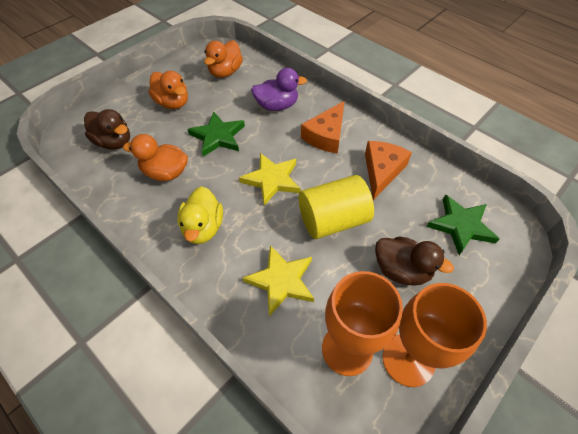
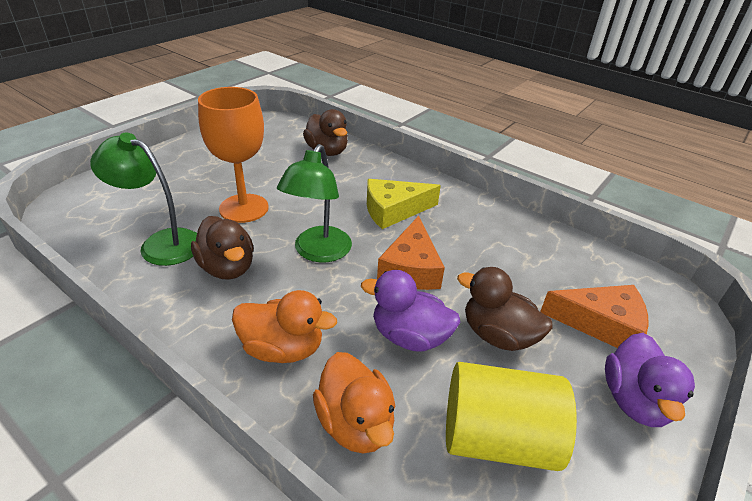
brown duck: 2 -> 3
green lamp: 0 -> 2
green star: 2 -> 0
orange duck: 3 -> 2
orange goblet: 2 -> 1
purple duck: 1 -> 2
yellow cheese: 0 -> 1
yellow duck: 1 -> 0
yellow star: 2 -> 0

